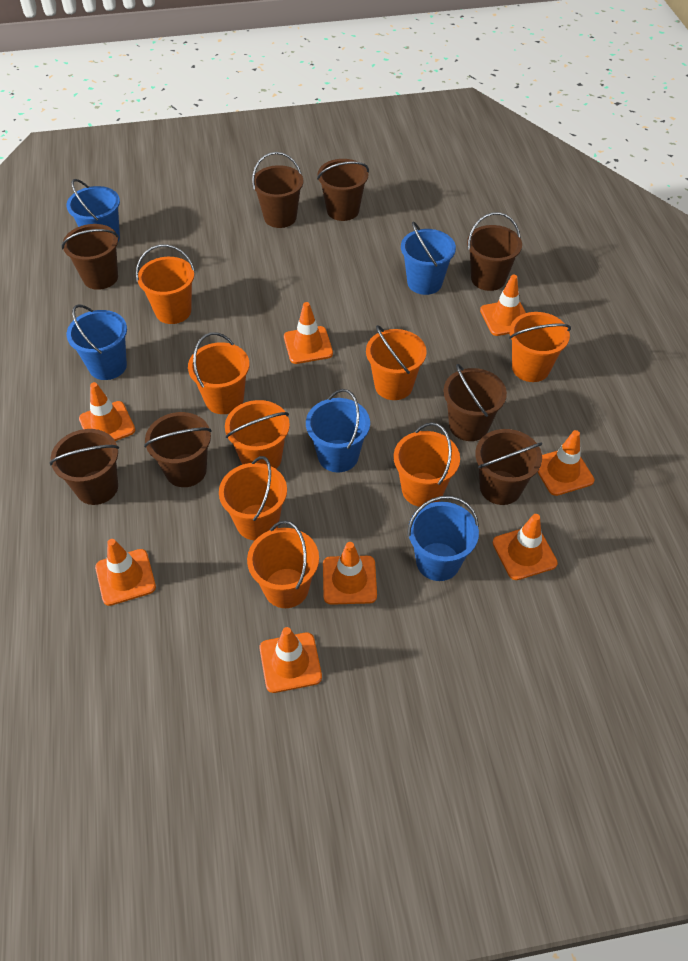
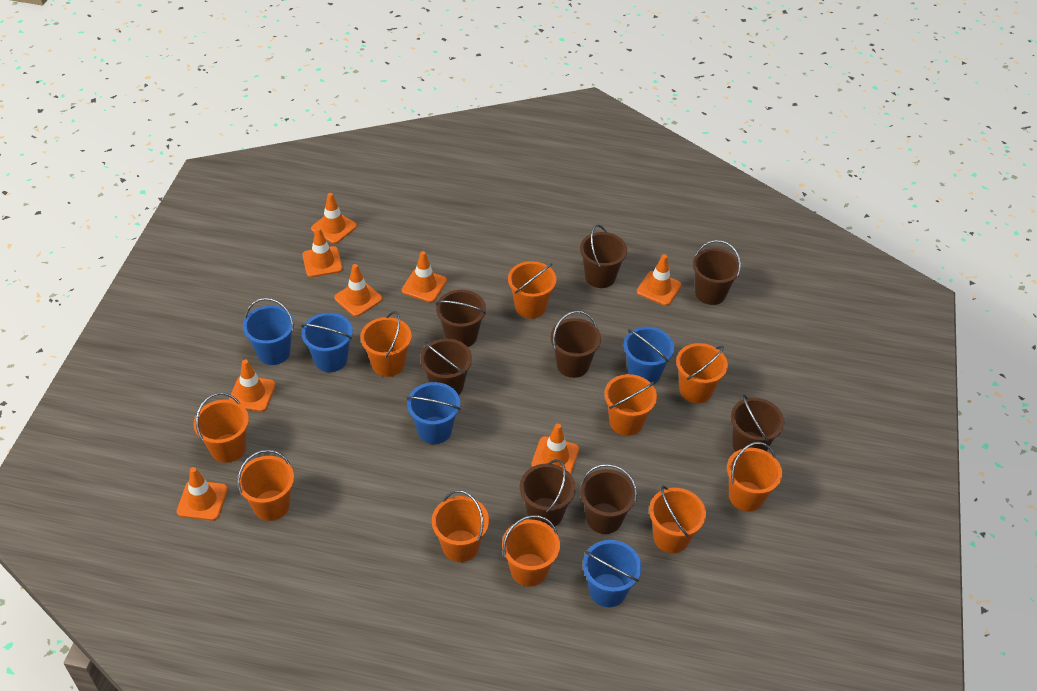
orange bucket: 8 -> 10

